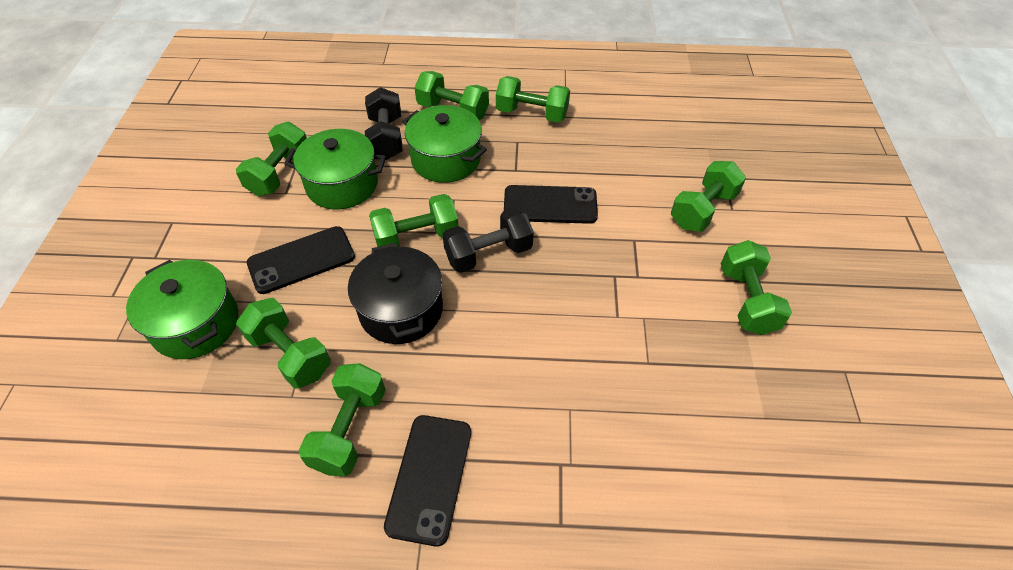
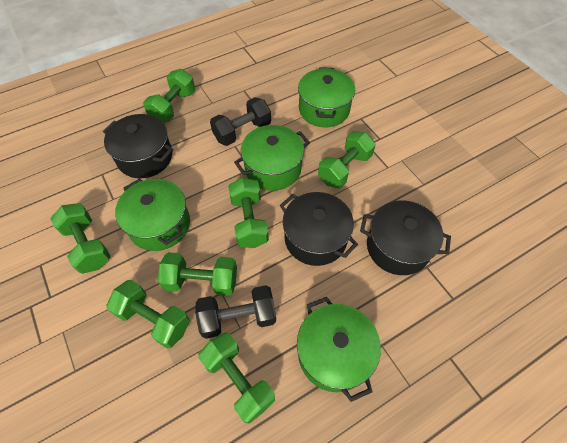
black phone: 3 -> 0
black pot: 1 -> 3
green dumbbell: 8 -> 7
green pot: 3 -> 4

